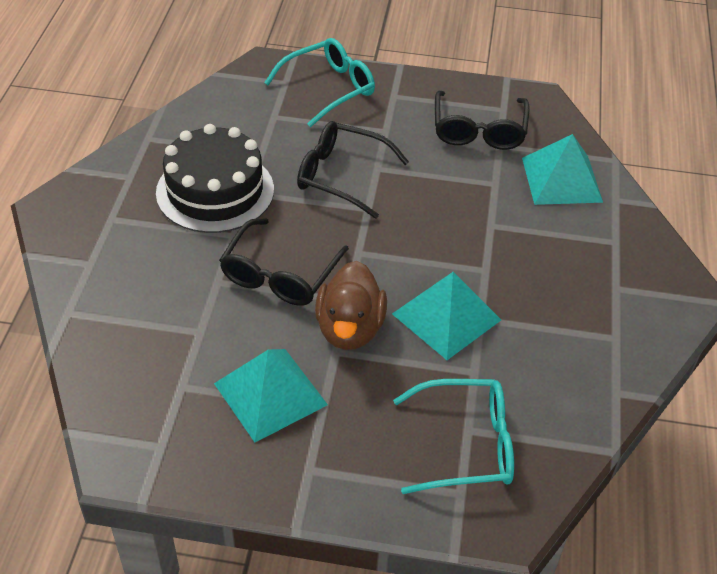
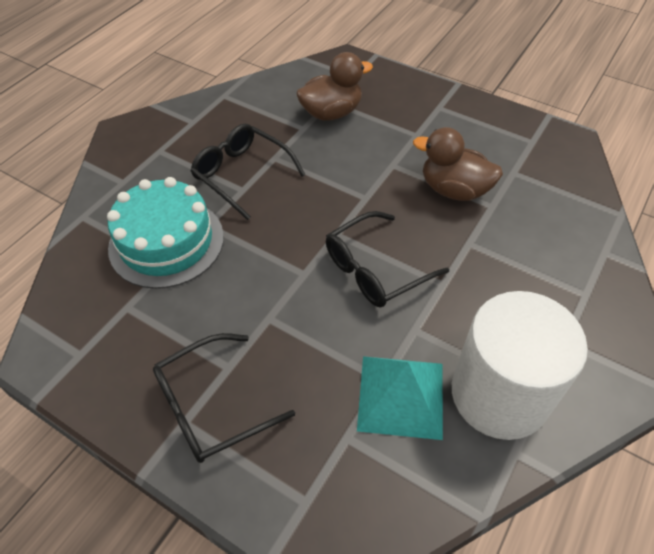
black cake: 1 -> 0
brown duck: 1 -> 2
turquoise cake: 0 -> 1
turquoise glasses: 2 -> 0
turquoise pyramid: 3 -> 1
white cylinder: 0 -> 1

